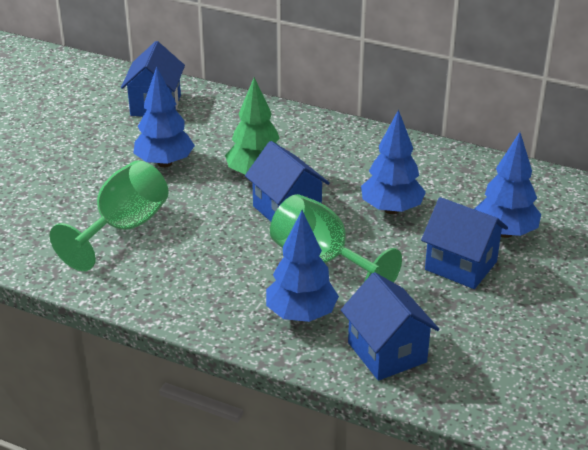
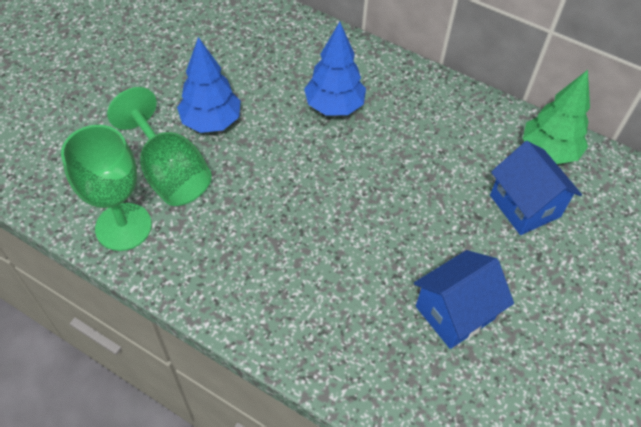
blue house: 4 -> 2
blue tree: 4 -> 2

